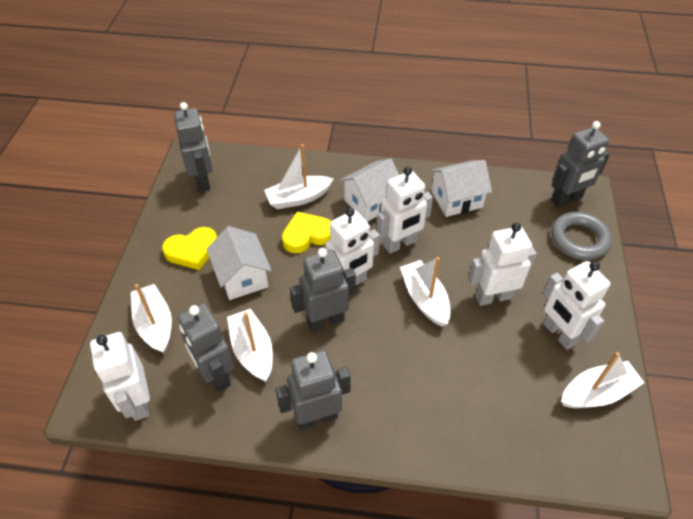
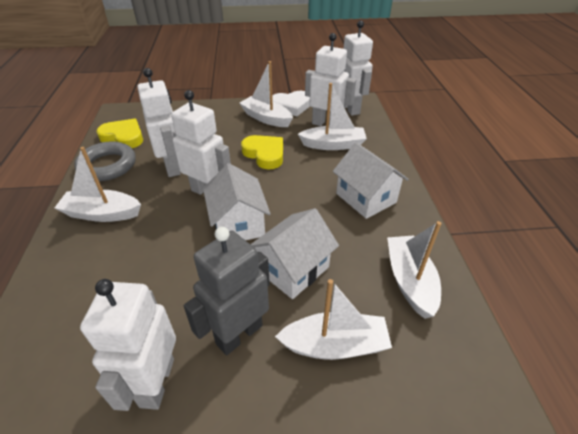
grey robot: 5 -> 1
white heart: 0 -> 1

